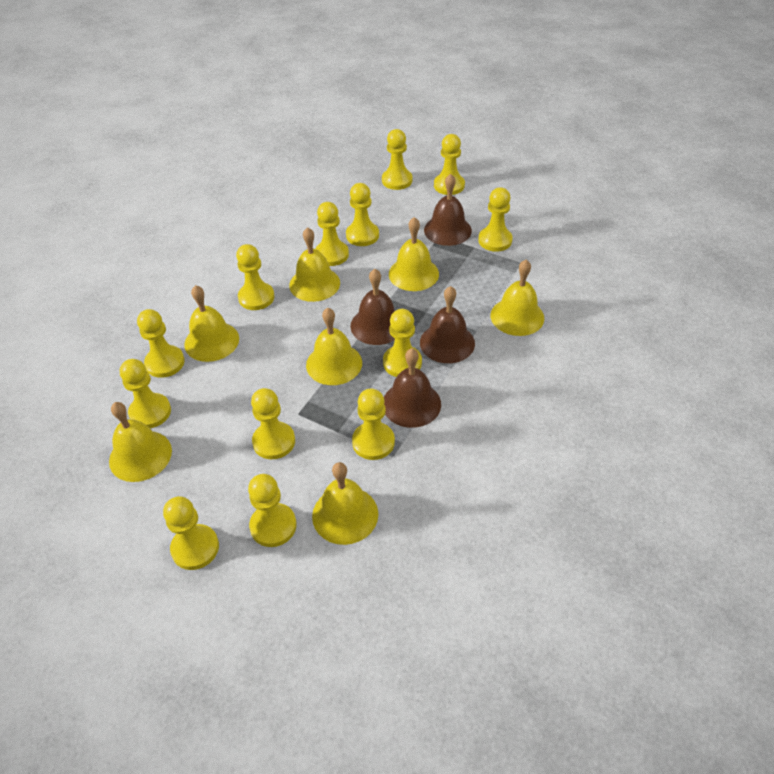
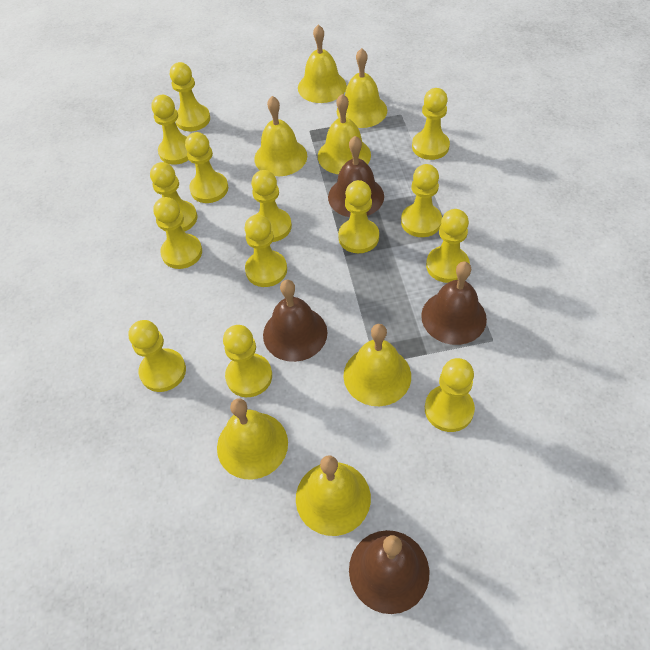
yellow pawn: 13 -> 14

